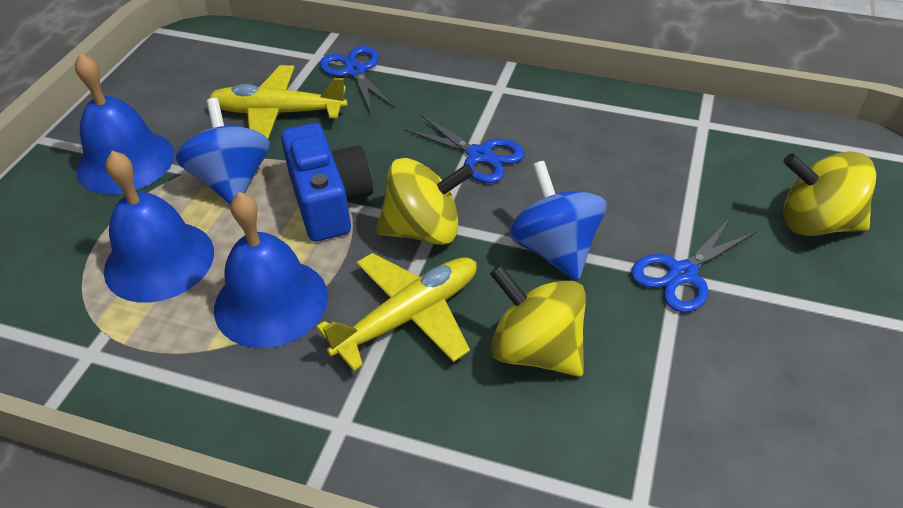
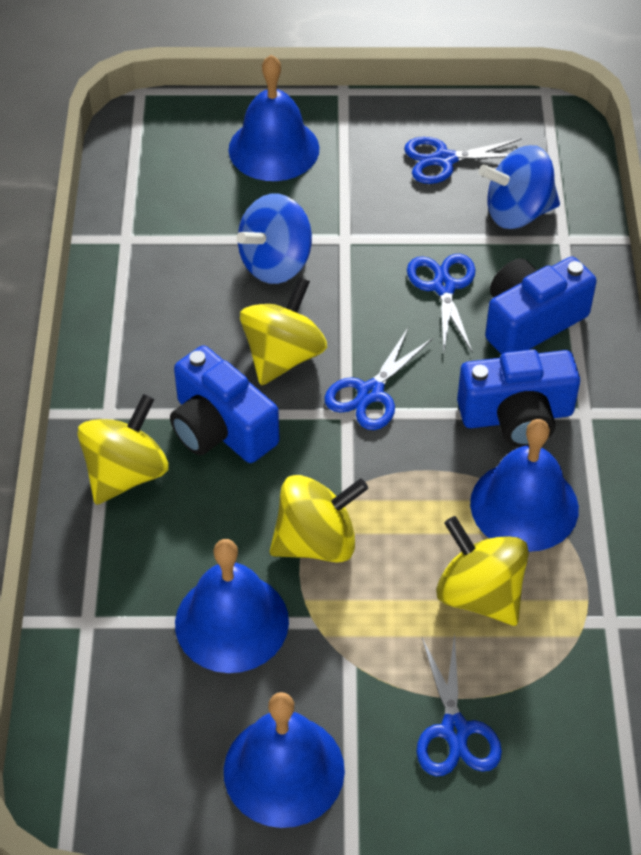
blue bell: 3 -> 4
blue camera: 1 -> 3
blue scissors: 3 -> 4
yellow plane: 2 -> 0
yellow spinning top: 3 -> 4

